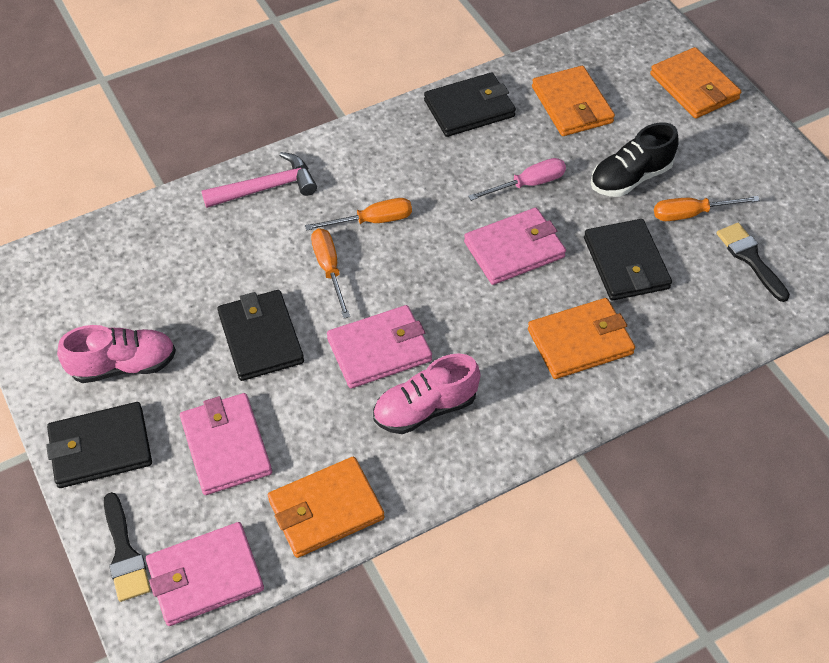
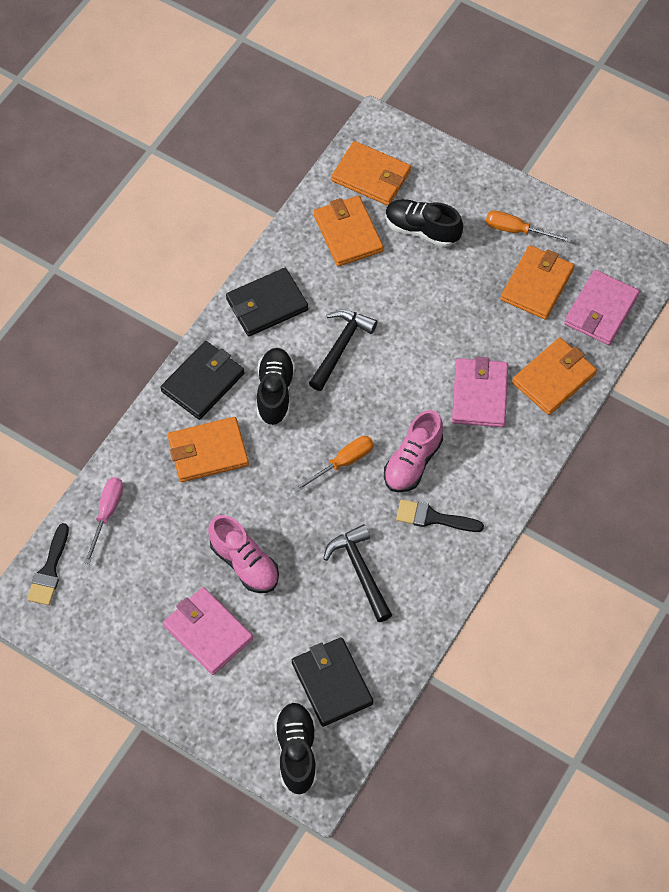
black hammer: 0 -> 2
black shoe: 1 -> 3
black wallet: 4 -> 3
orange screwdriver: 3 -> 2
orange wallet: 4 -> 5
pink hammer: 1 -> 0
pink wallet: 4 -> 3

